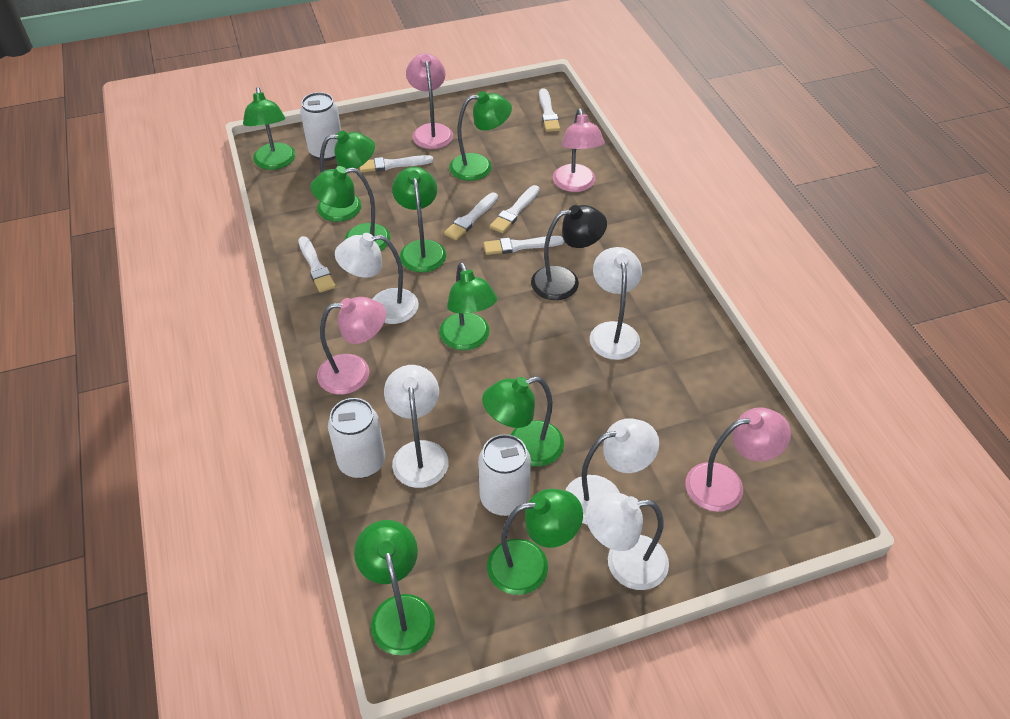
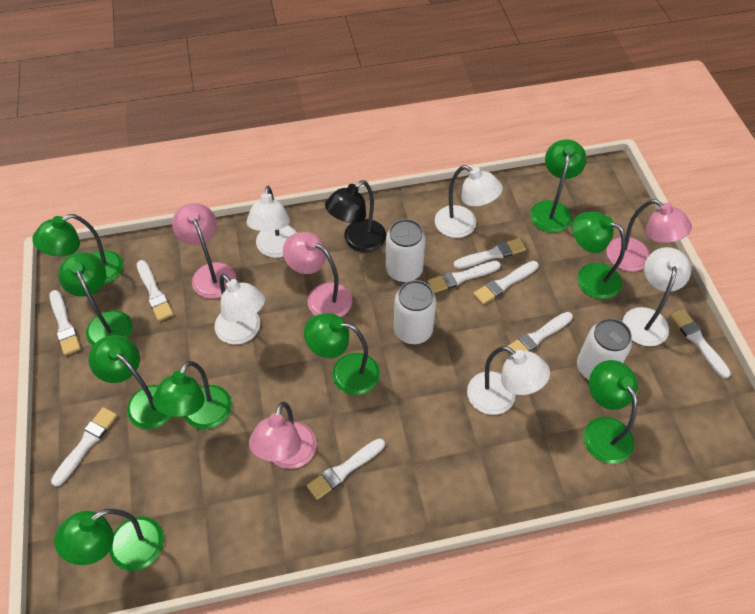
white brush: 6 -> 9

